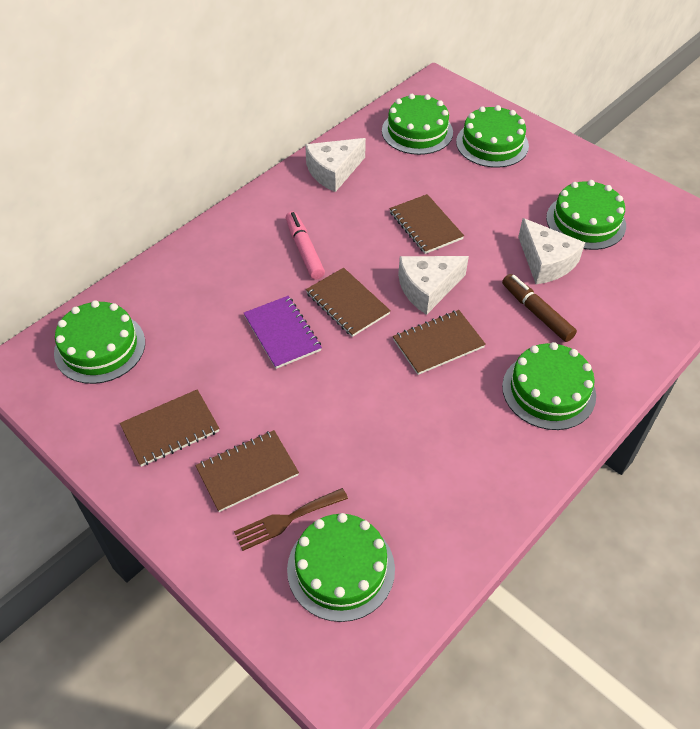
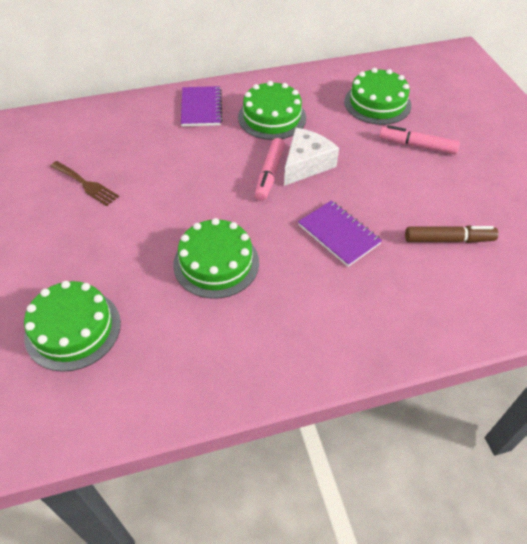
brown notebook: 5 -> 0
green cake: 6 -> 4
pink marker: 1 -> 2
purple notebook: 1 -> 2
white cheese: 3 -> 1

